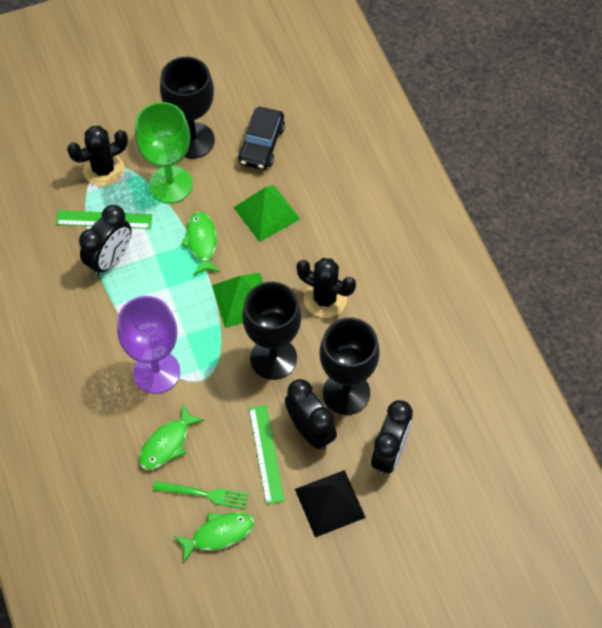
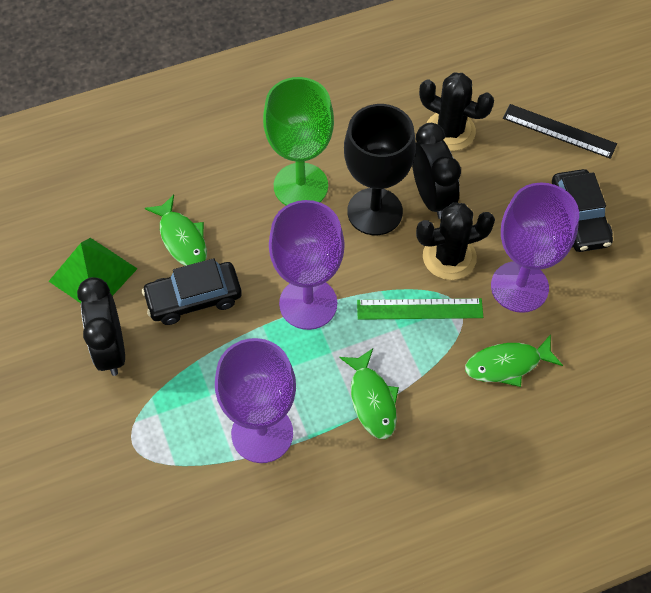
black car: 1 -> 2
black clock: 3 -> 2
black goblet: 3 -> 1
black pyramid: 1 -> 0
black ruler: 0 -> 1
green fork: 1 -> 0
green pyramid: 2 -> 1
green ruler: 2 -> 1
purple goblet: 1 -> 3

